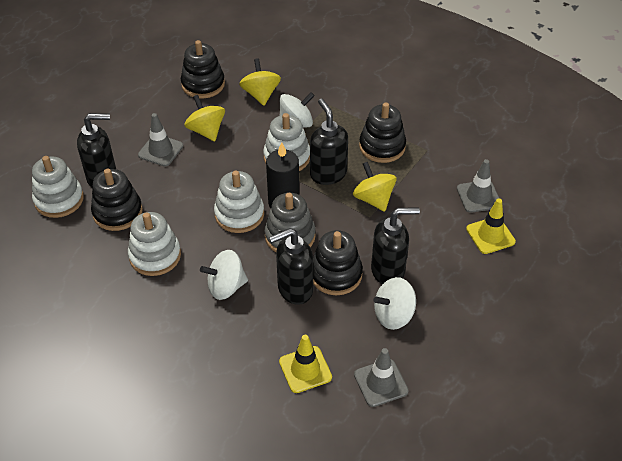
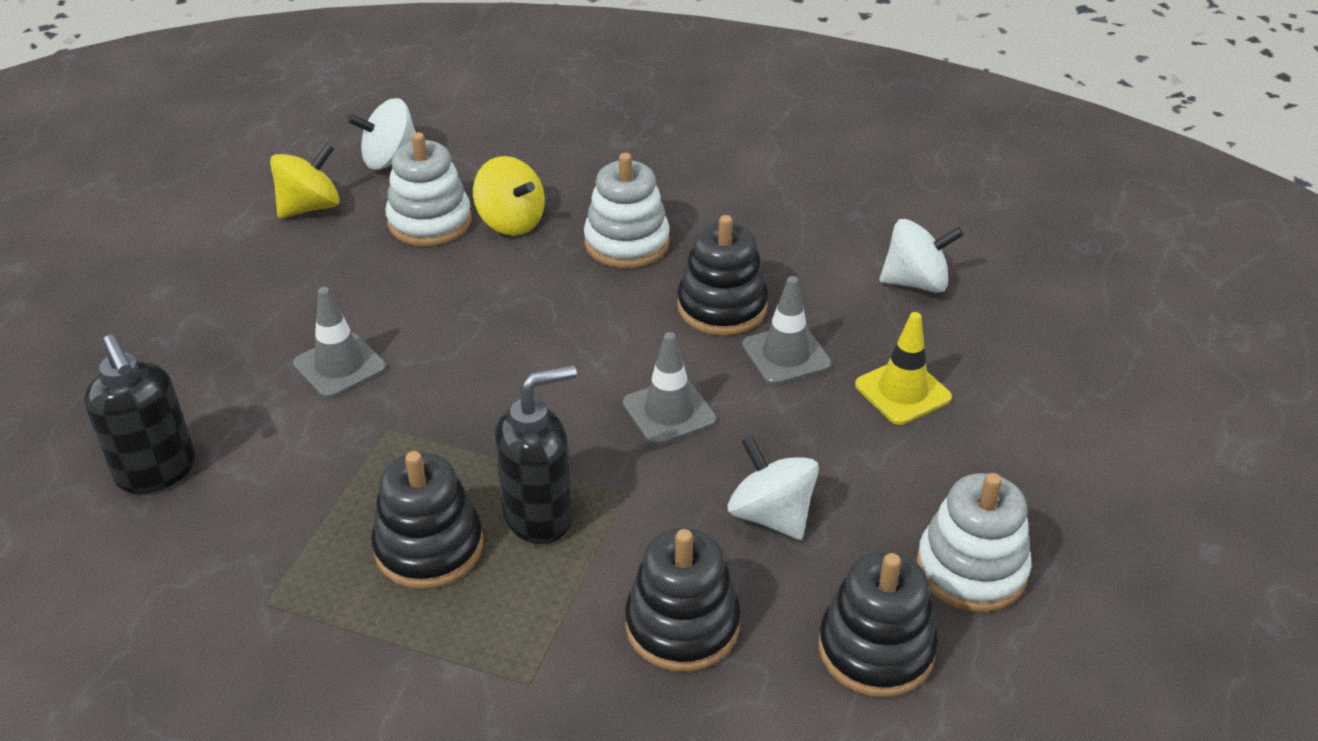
black candle: 1 -> 0
black soap dispenser: 4 -> 2
grey stacking toy: 1 -> 0
white stacking toy: 4 -> 3
yellow spinning top: 3 -> 2
yellow traffic cone: 2 -> 1

